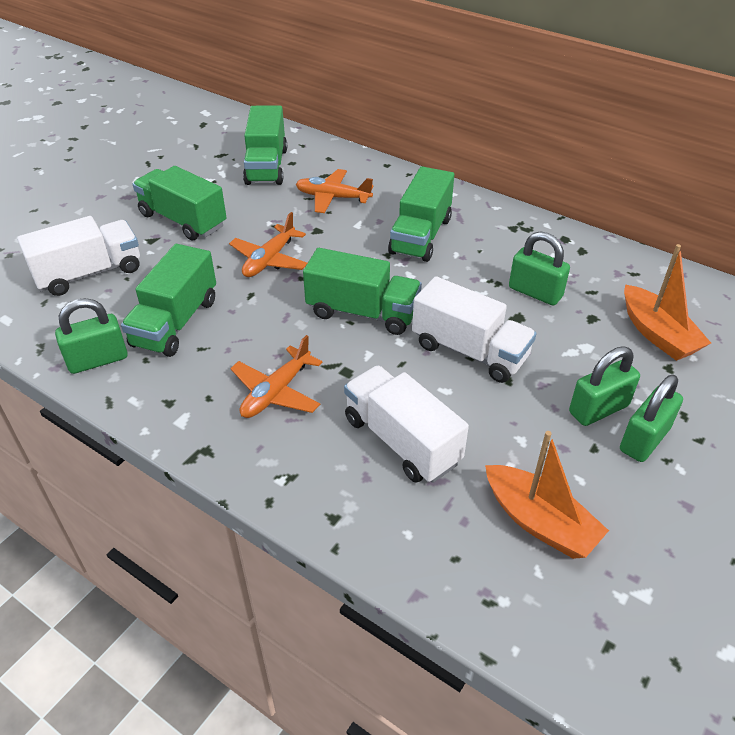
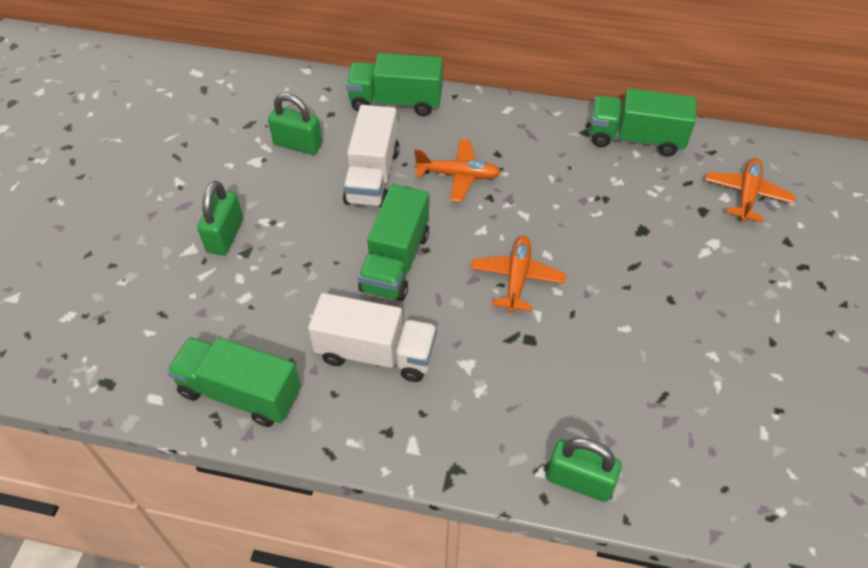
green padlock: 4 -> 3
green truck: 5 -> 4
orange boat: 2 -> 0
white truck: 3 -> 2

